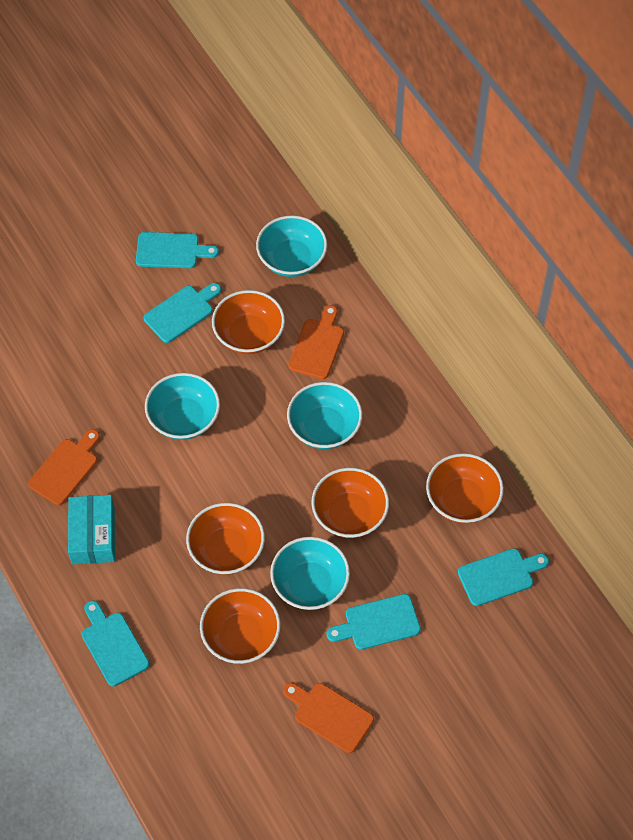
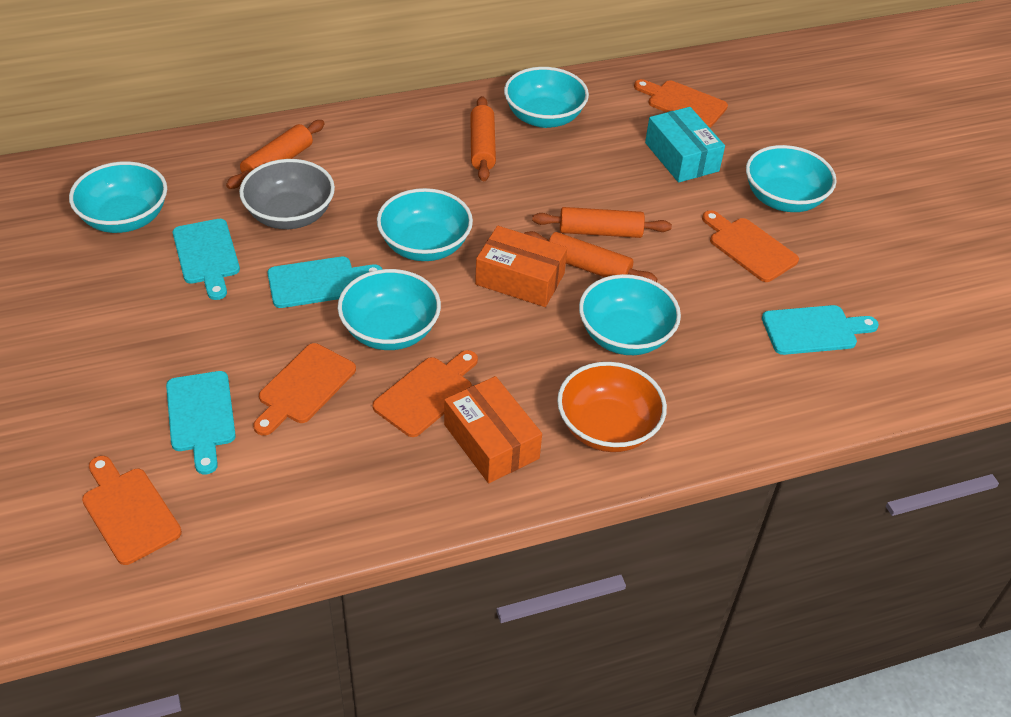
grey bowl: 0 -> 1
orange bowl: 5 -> 1
orange box: 0 -> 2
orange cutting board: 3 -> 5
orange rolling pin: 0 -> 4
turquoise bowl: 4 -> 6
turquoise cutting board: 5 -> 4

